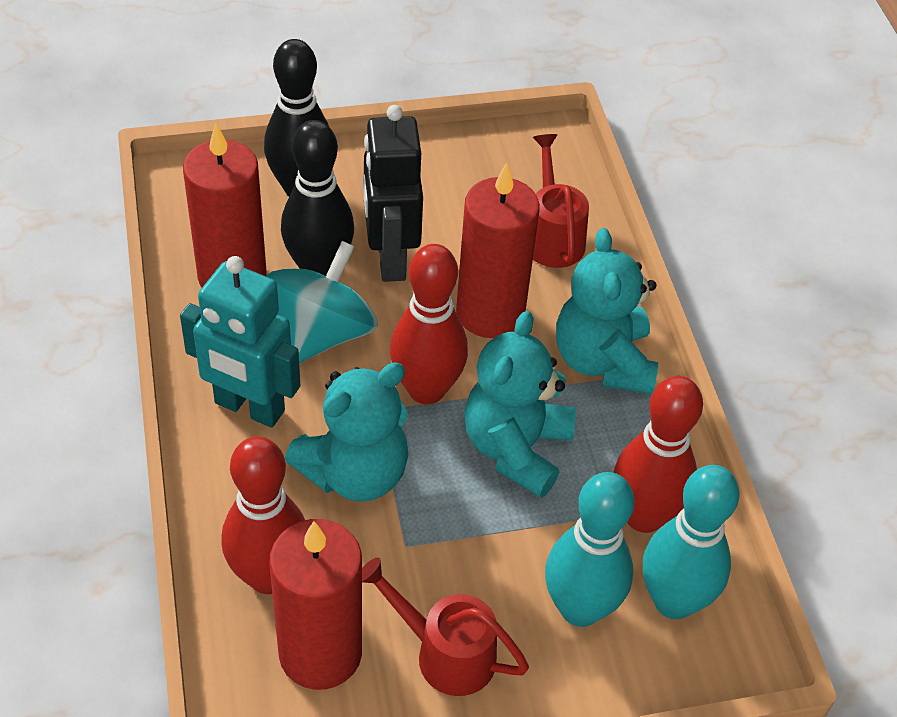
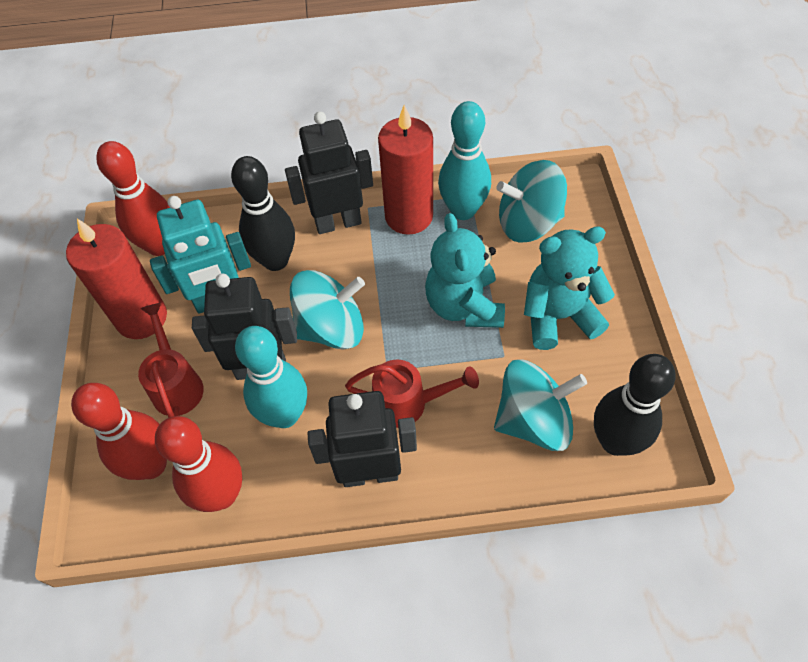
black robot: 1 -> 3
red candle: 3 -> 2
turquoise spinning top: 1 -> 3
turquoise teddy bear: 3 -> 2

